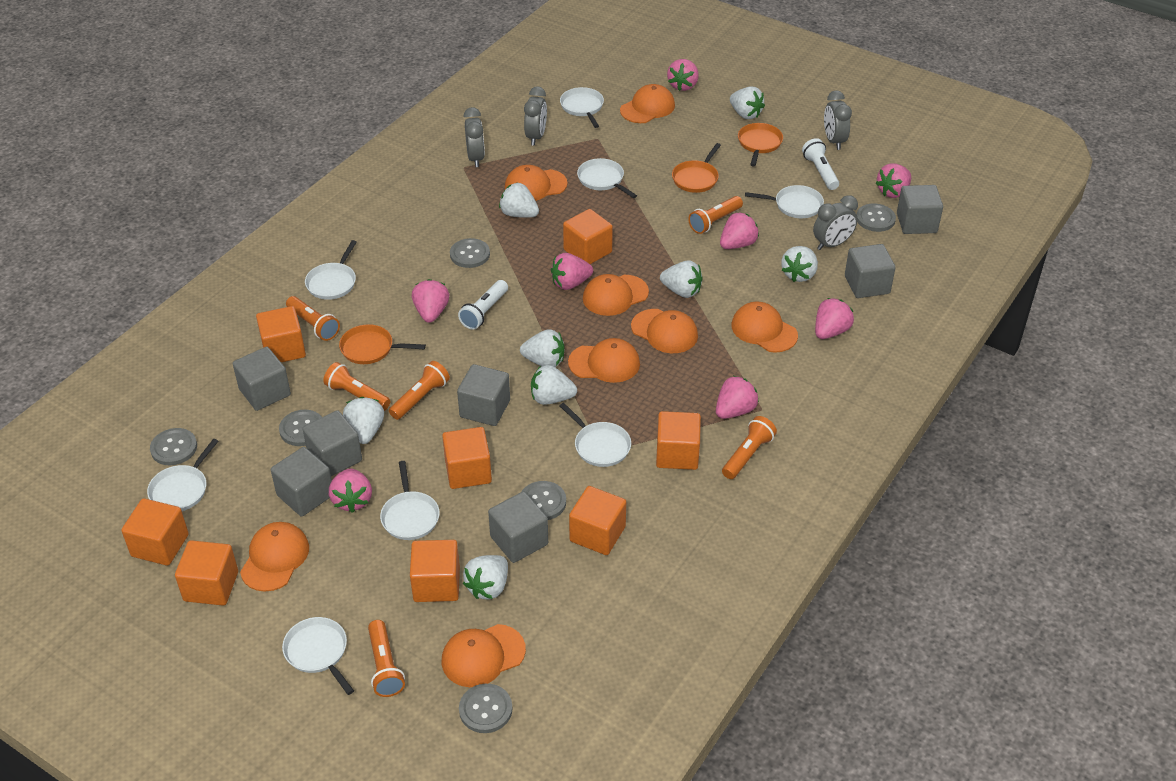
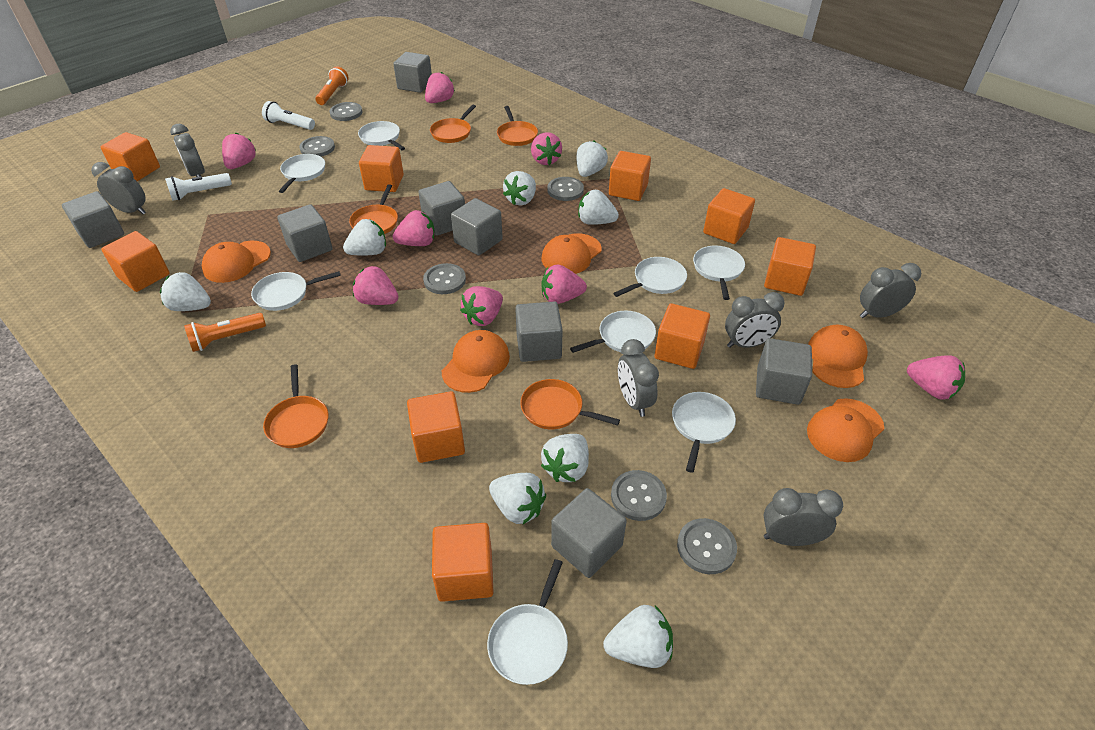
grey clock: 4 -> 6
grey cube: 7 -> 8
orange cap: 8 -> 5
orange cube: 8 -> 9
orange flashlight: 6 -> 2
orange pan: 3 -> 5

